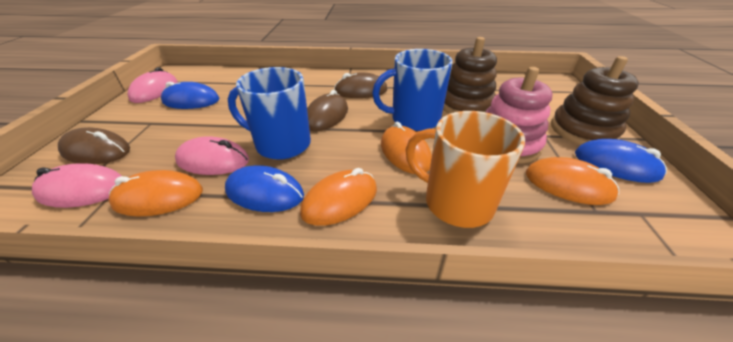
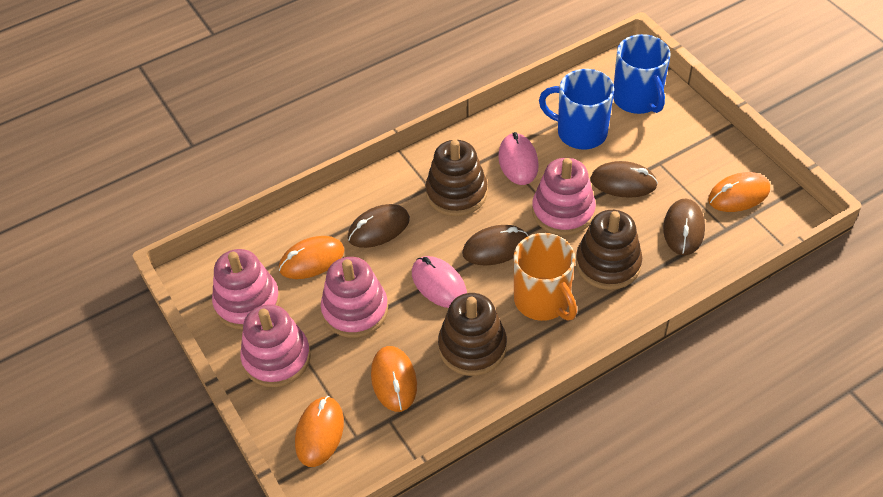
blue mouse: 3 -> 0
brown mouse: 3 -> 4
brown stacking toy: 2 -> 3
pink mouse: 3 -> 2
pink stacking toy: 1 -> 4

